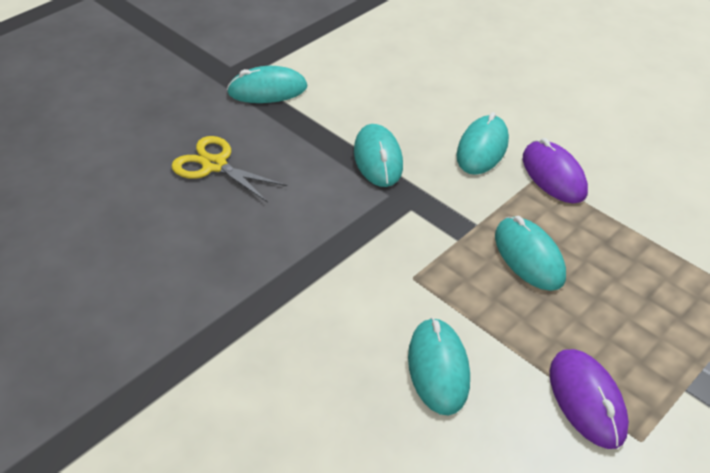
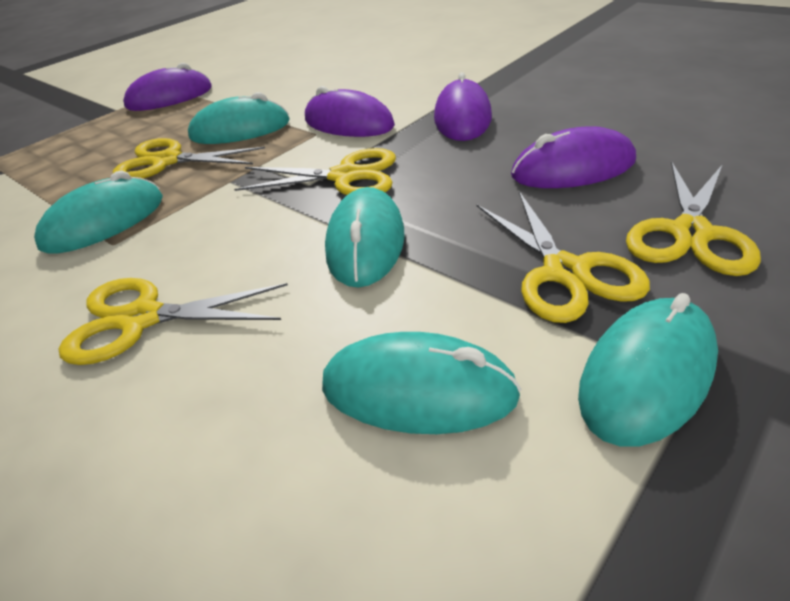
purple mouse: 2 -> 4
yellow scissors: 1 -> 5

